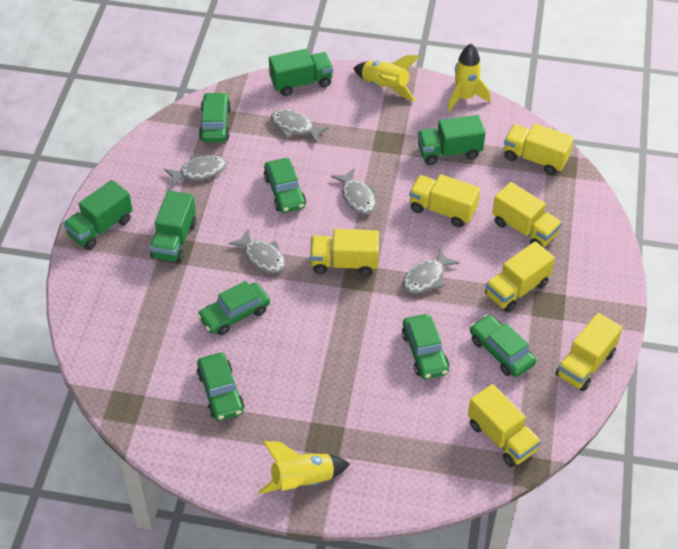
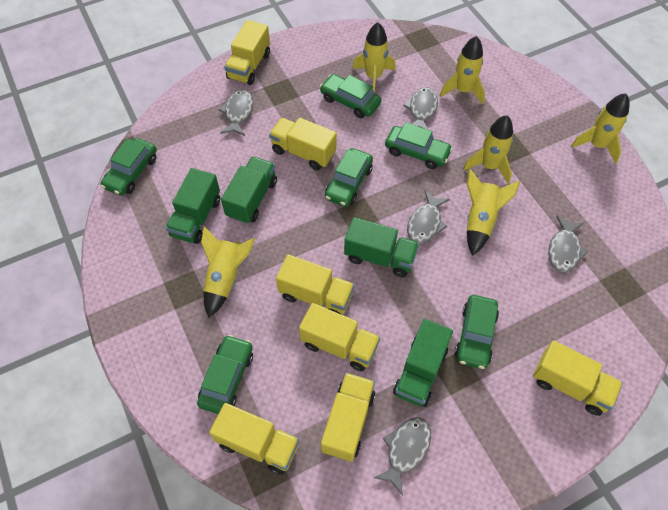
yellow rocket: 3 -> 6

